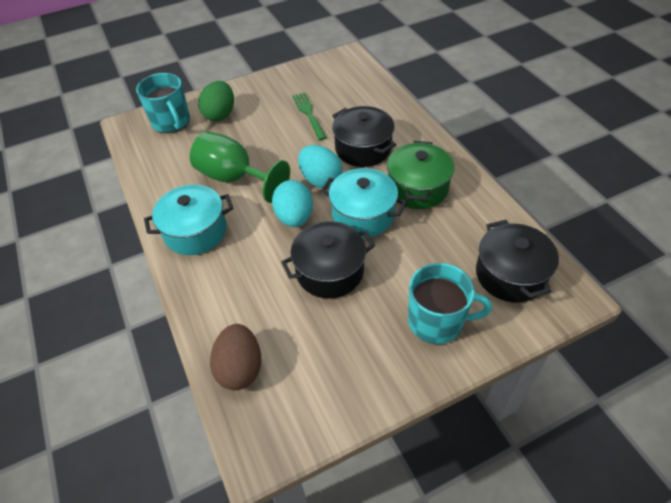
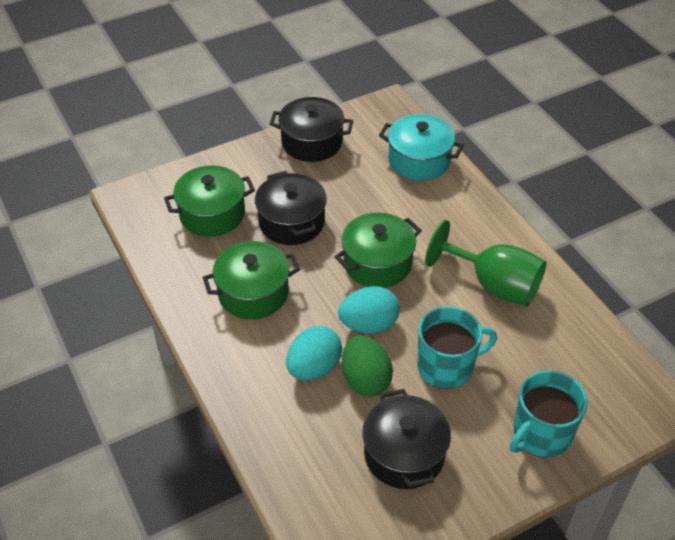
brown egg: 1 -> 0
green fork: 1 -> 0
green pot: 1 -> 3
turquoise pot: 2 -> 1

